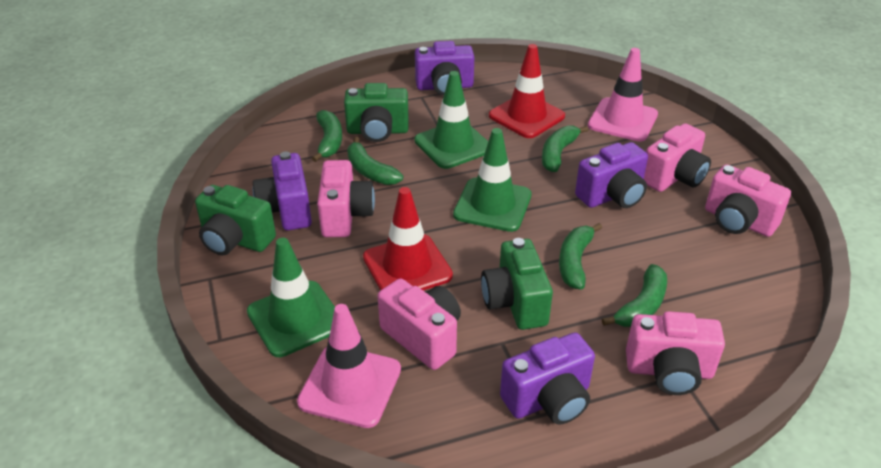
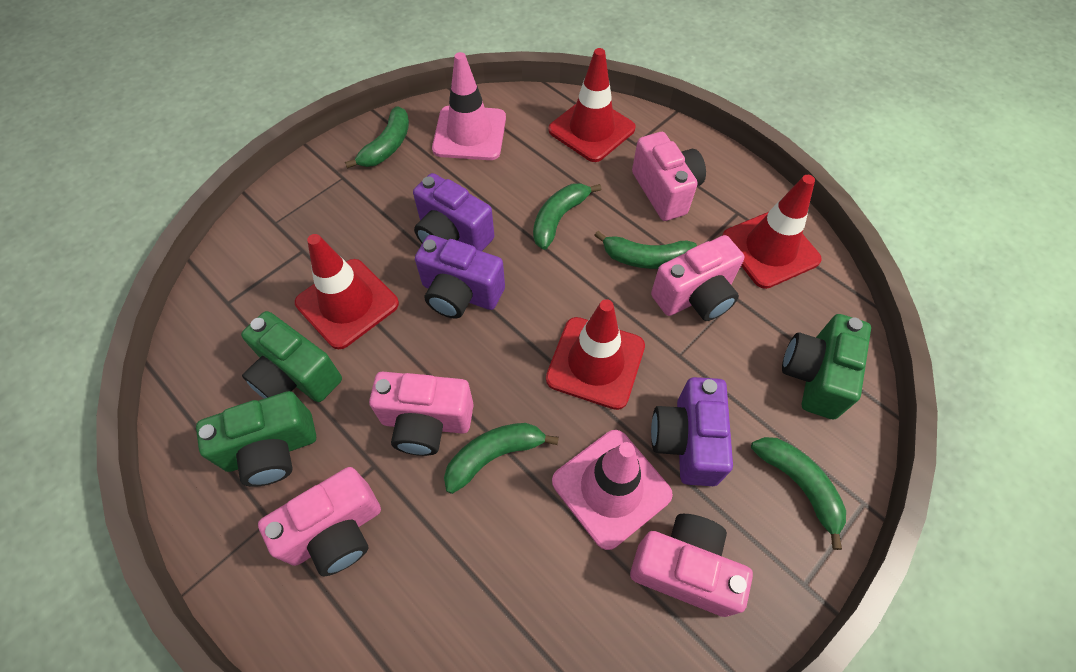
green traffic cone: 3 -> 0
purple camera: 4 -> 3
red traffic cone: 2 -> 4

